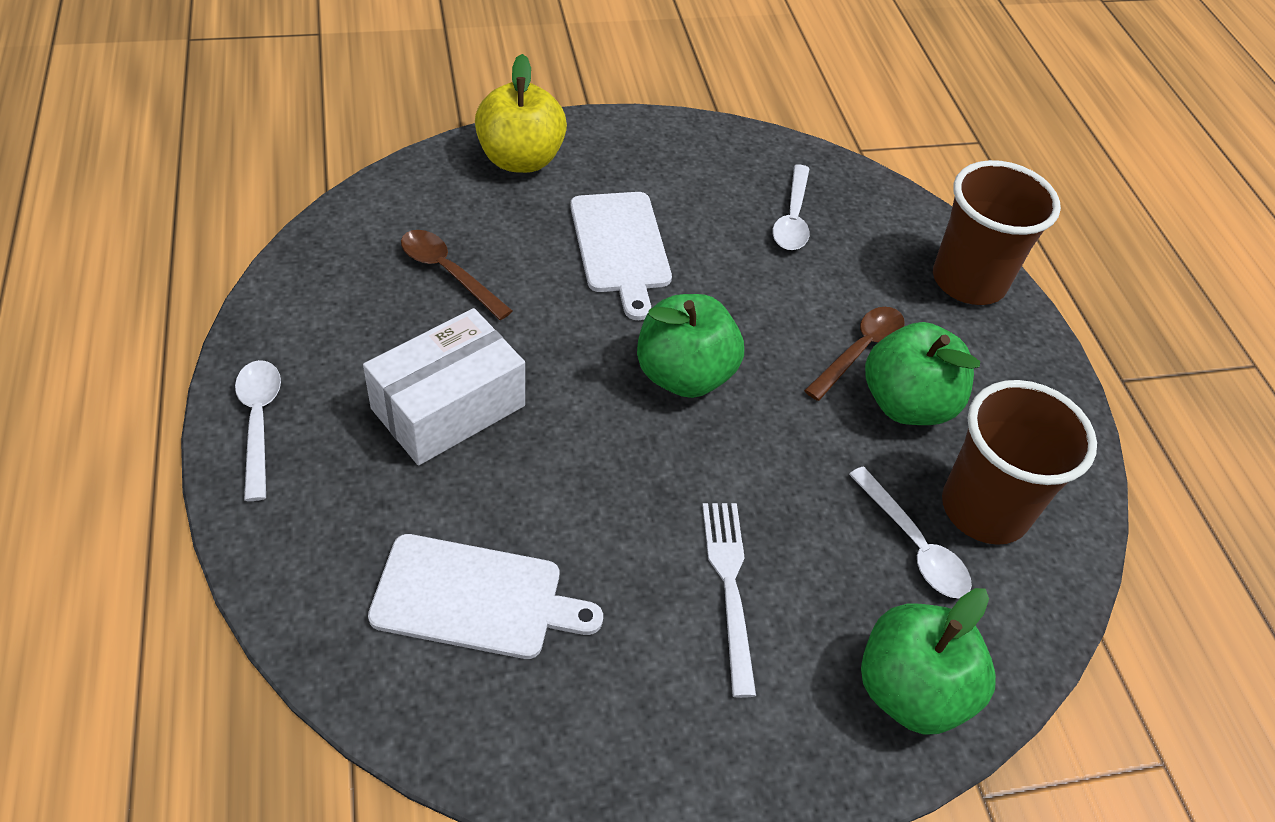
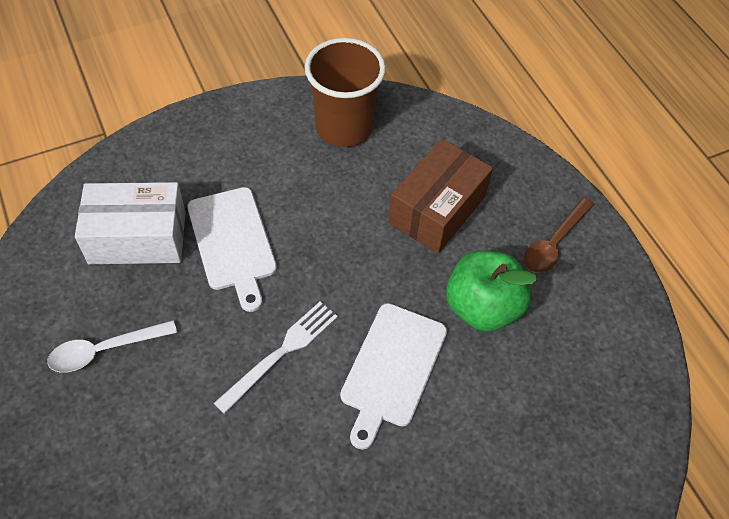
brown box: 0 -> 1
brown cup: 2 -> 1
brown spoon: 2 -> 1
green apple: 3 -> 1
white spoon: 3 -> 1
yellow apple: 1 -> 0

